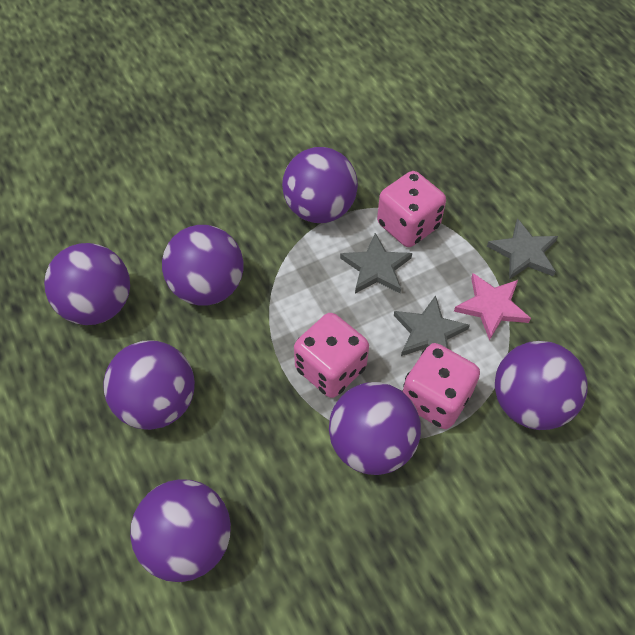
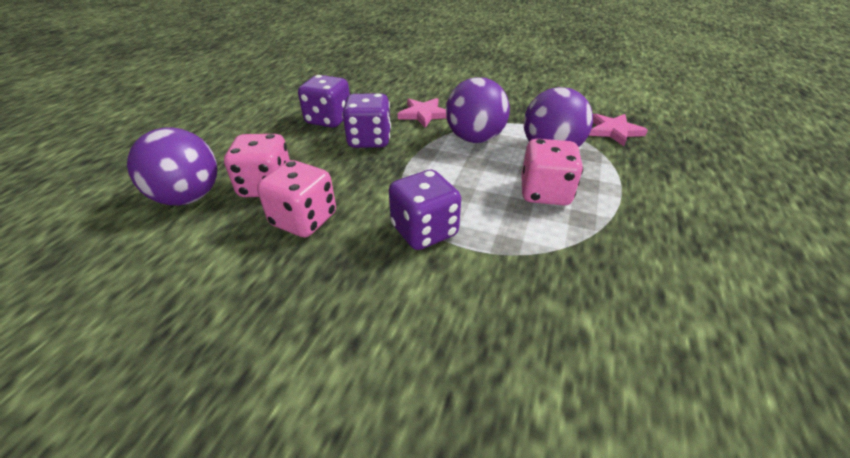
grey star: 3 -> 0
pink star: 1 -> 2
purple ball: 7 -> 3
purple dice: 0 -> 3

